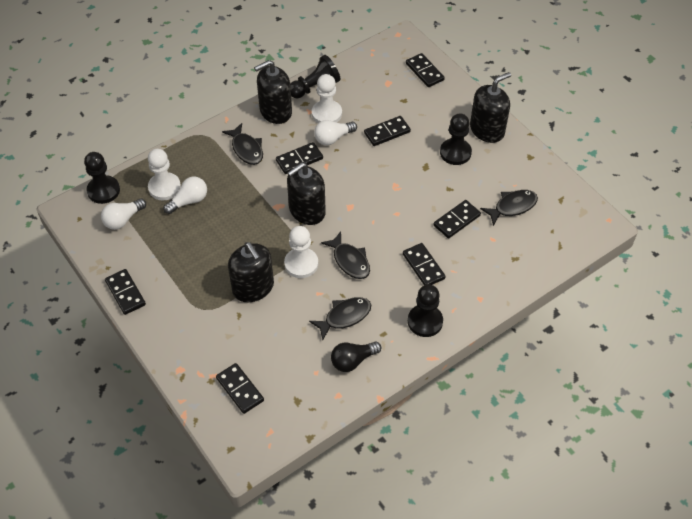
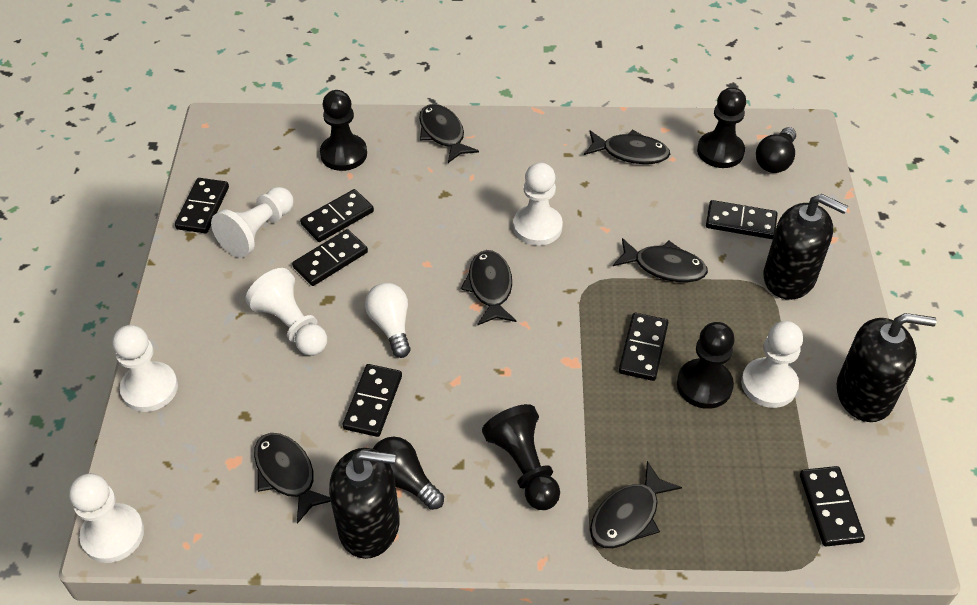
black fish: 4 -> 6
black light bulb: 1 -> 2
black soap dispenser: 4 -> 3
white light bulb: 3 -> 1
white pawn: 3 -> 6

